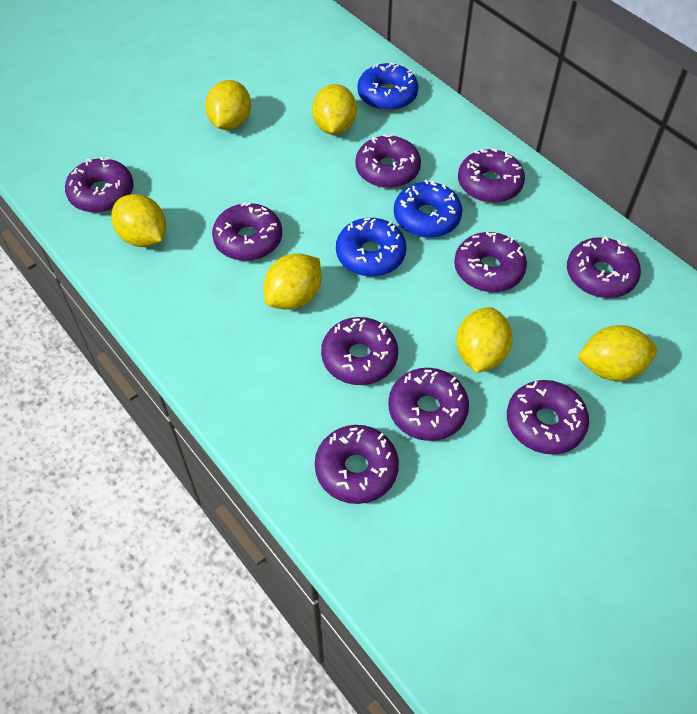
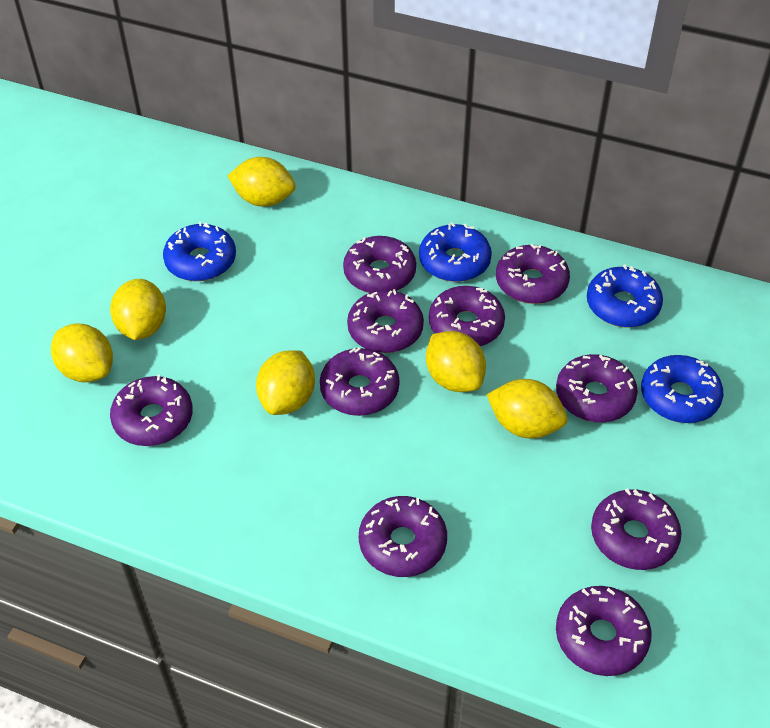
blue donut: 3 -> 4

